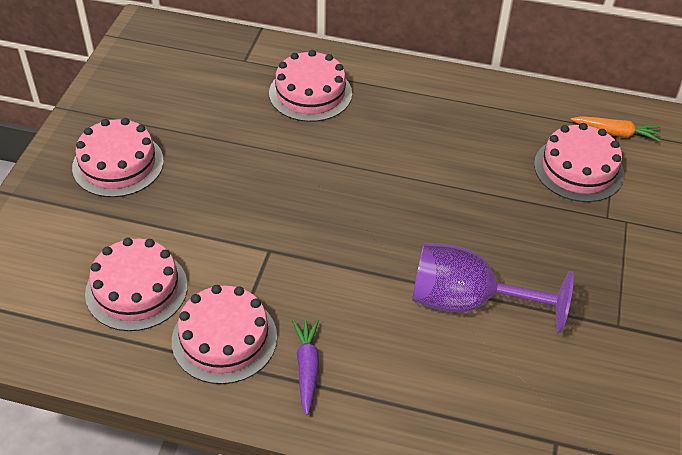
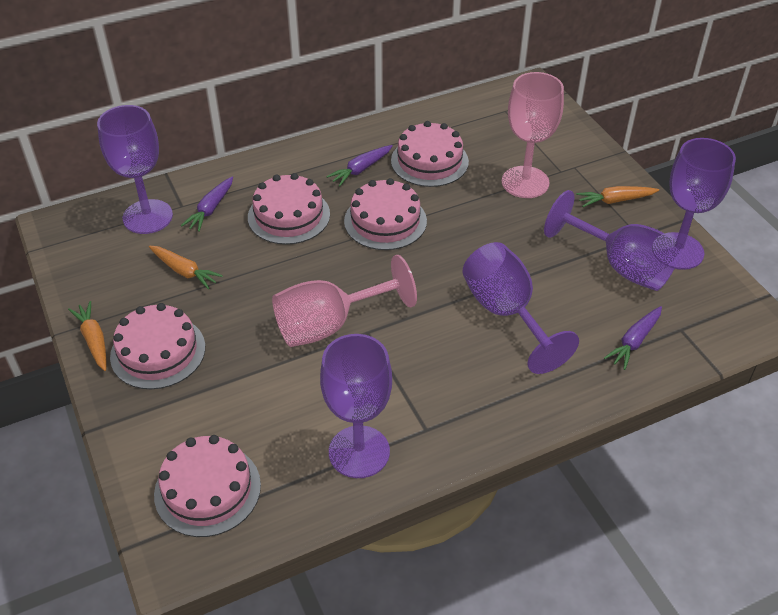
orange carrot: 1 -> 3
pink goblet: 0 -> 2
purple carrot: 1 -> 3
purple goblet: 1 -> 5

